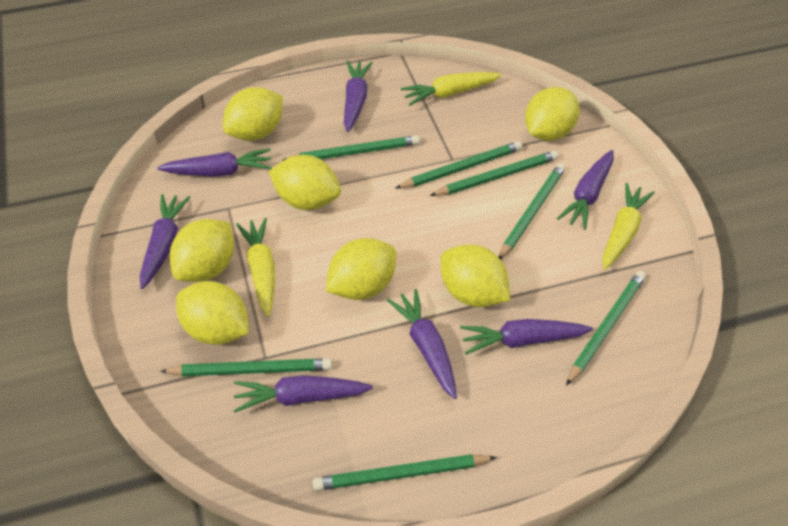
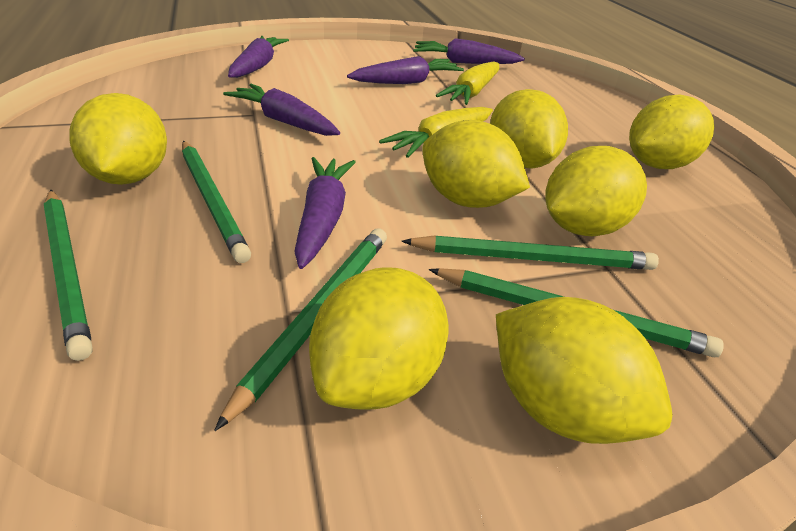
green pencil: 7 -> 5
purple carrot: 7 -> 5
yellow carrot: 3 -> 2

